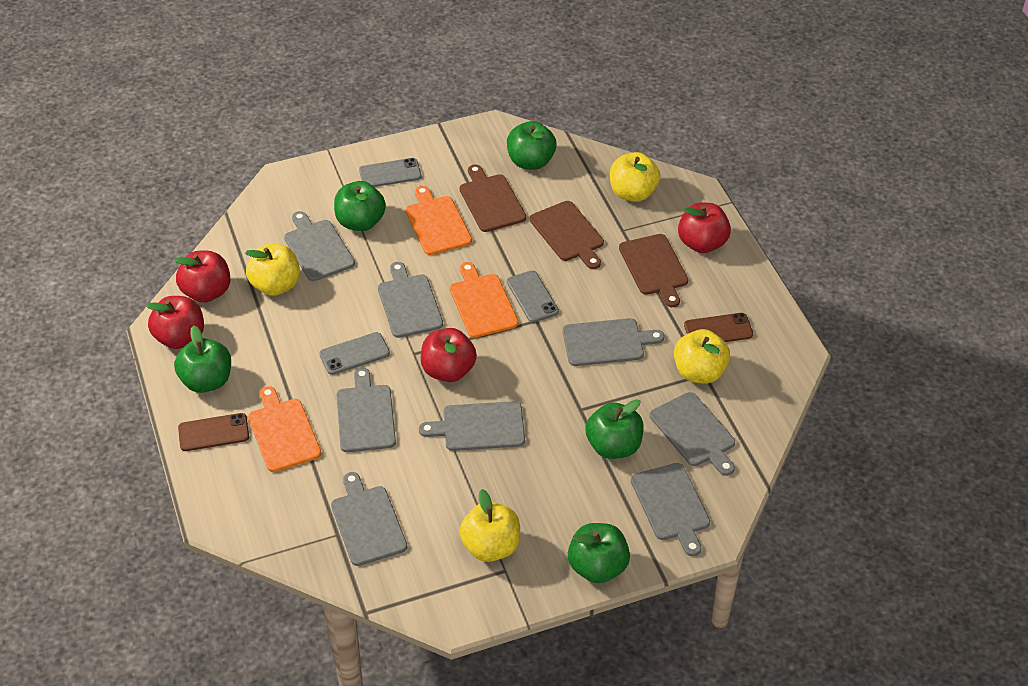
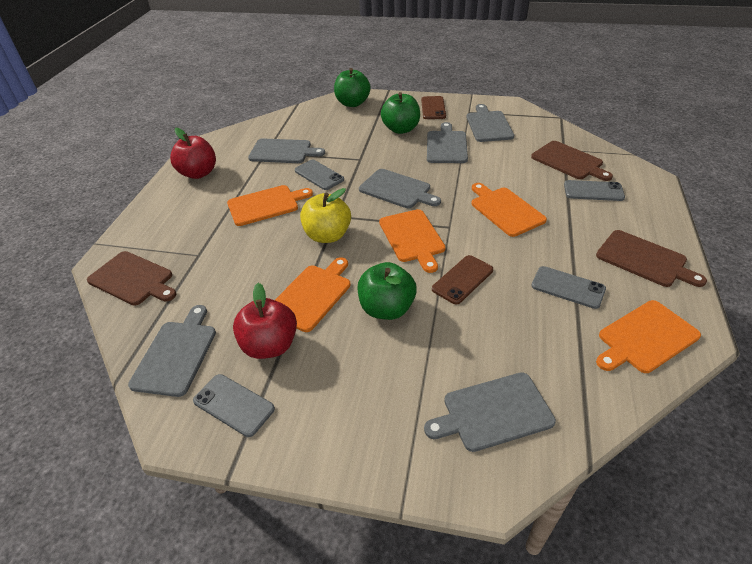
green apple: 5 -> 3
grey cutting board: 8 -> 6
grey phone: 3 -> 4
orange cutting board: 3 -> 5
red apple: 4 -> 2
yellow apple: 4 -> 1

